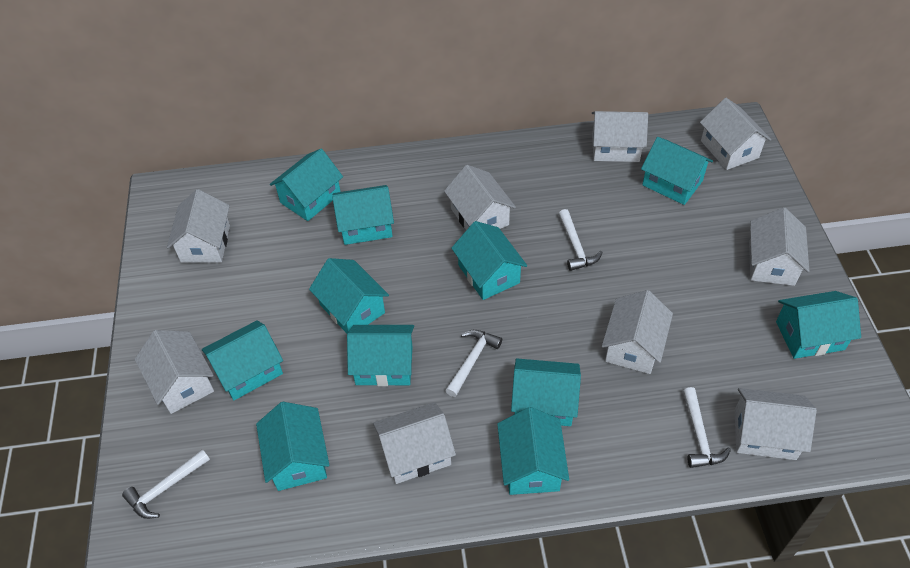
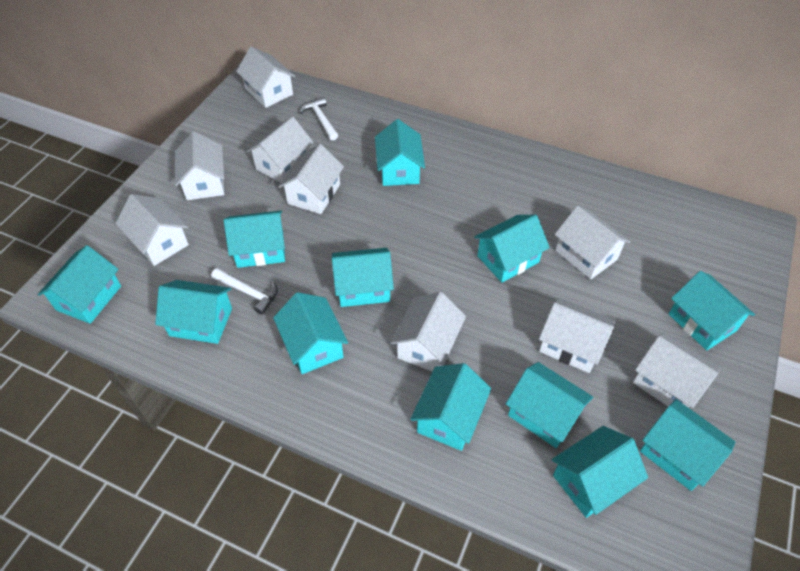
turquoise house: 11 -> 12
white hammer: 4 -> 2

